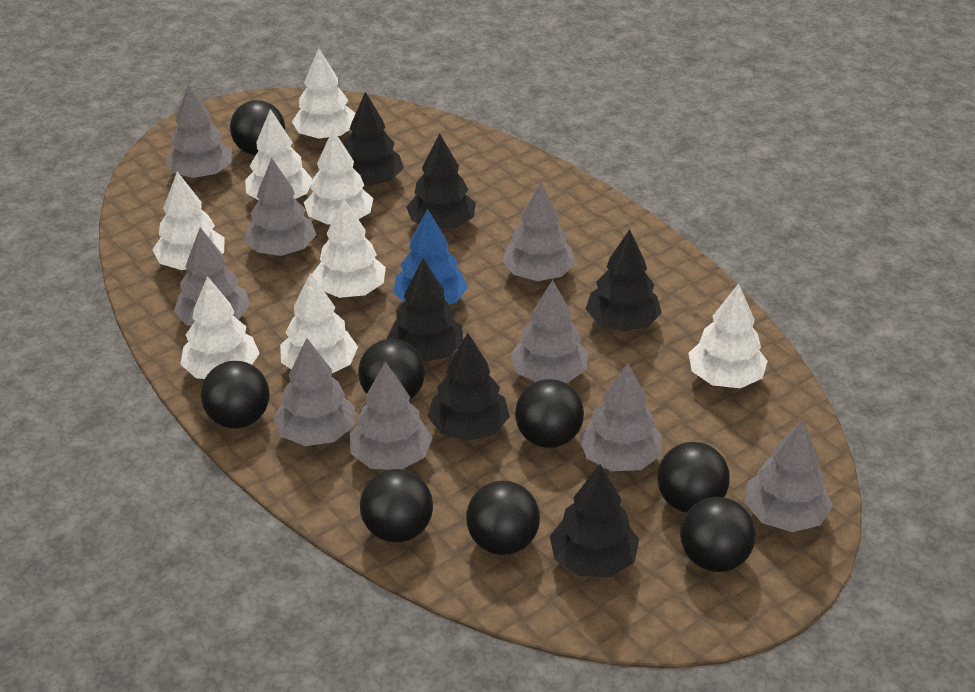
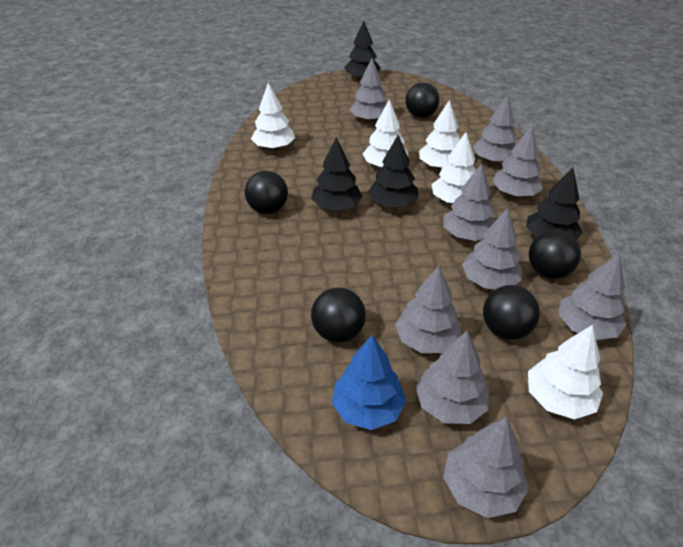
black ball: 8 -> 5
black tree: 6 -> 4
white tree: 8 -> 5

